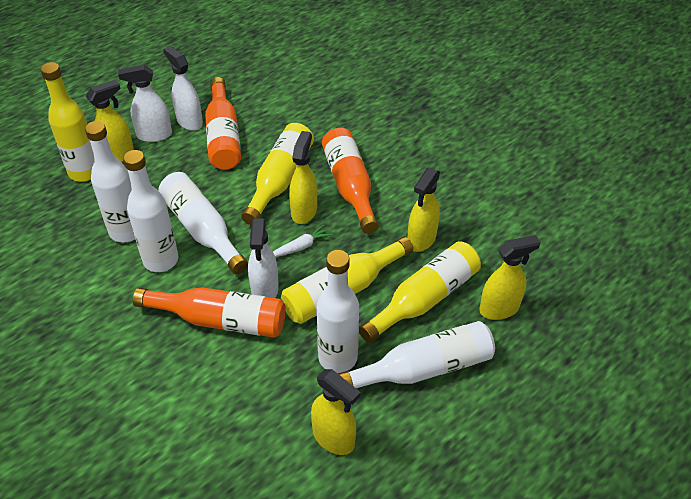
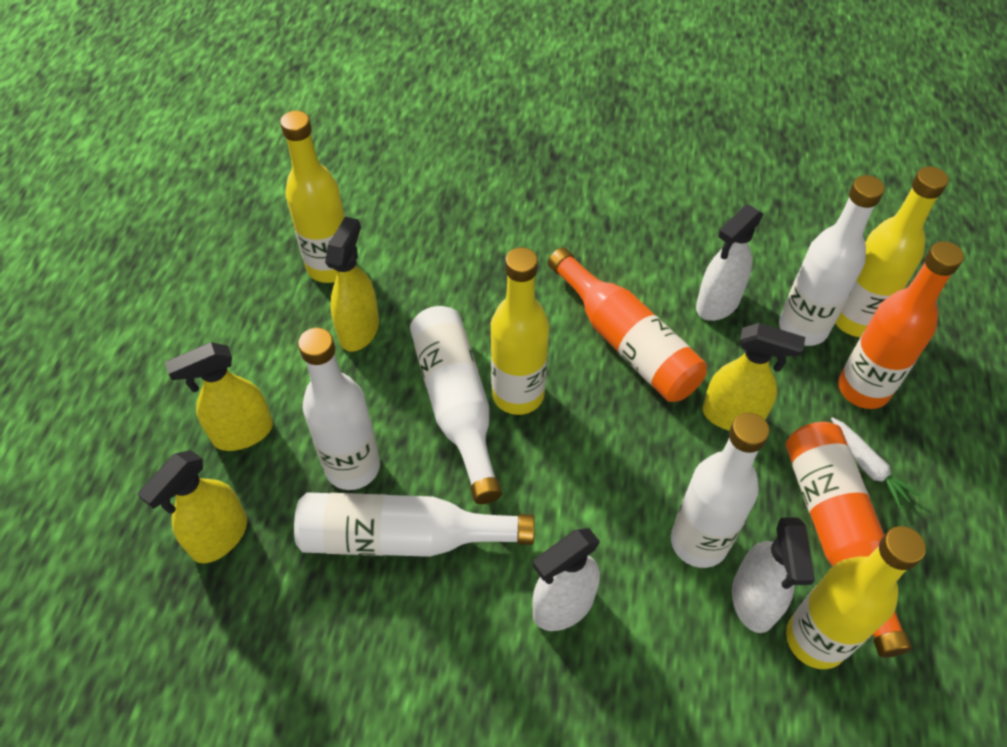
yellow spray bottle: 5 -> 4

